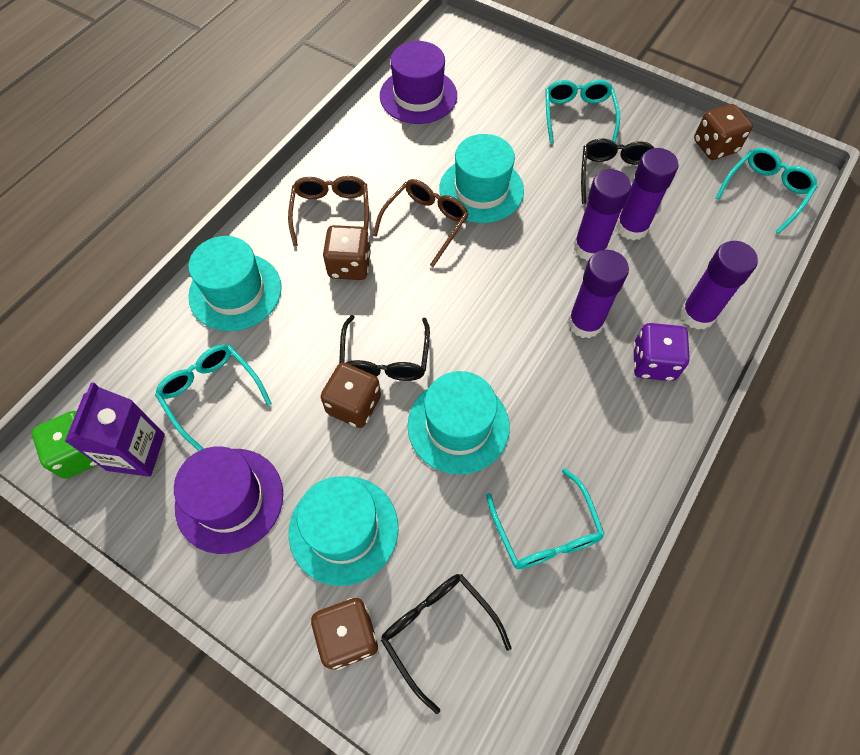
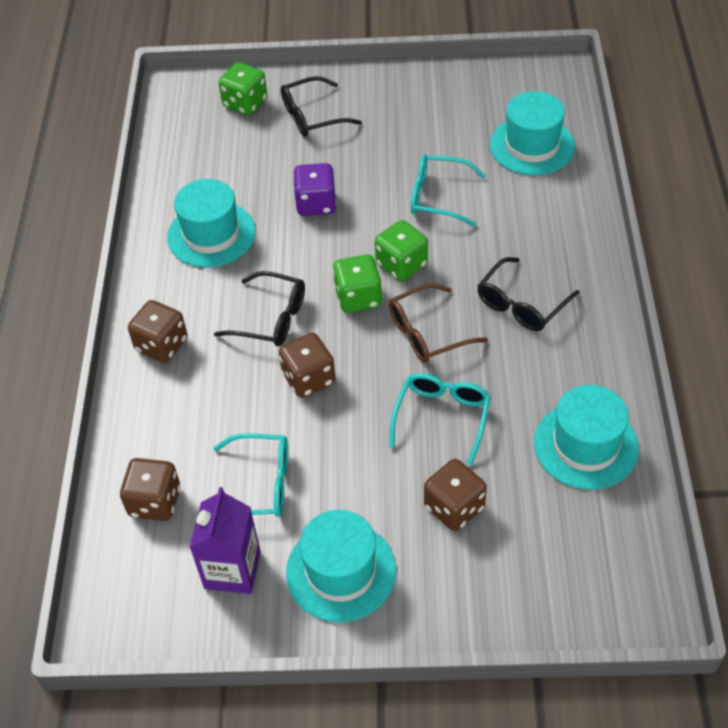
brown glasses: 2 -> 1
green dice: 1 -> 3
purple glue stick: 4 -> 0
purple hat: 2 -> 0
turquoise glasses: 4 -> 3

